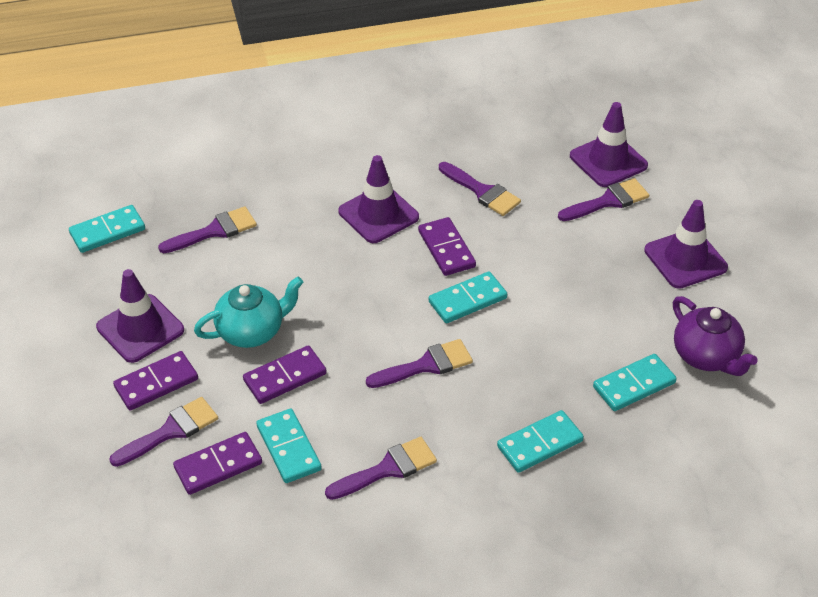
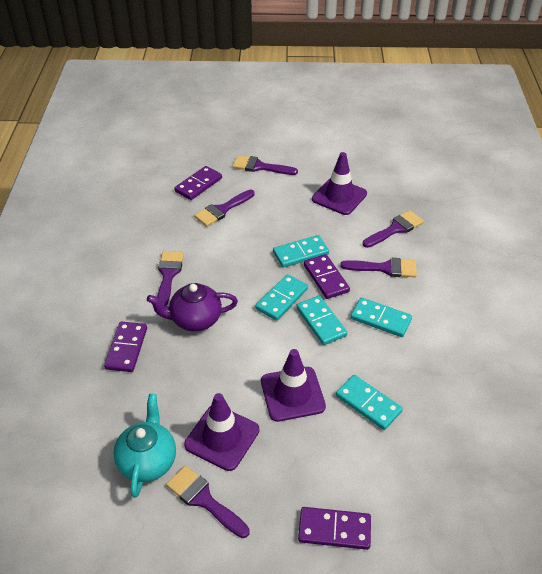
purple traffic cone: 4 -> 3

